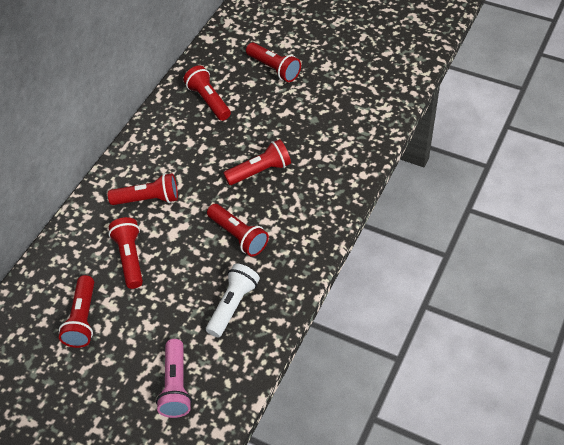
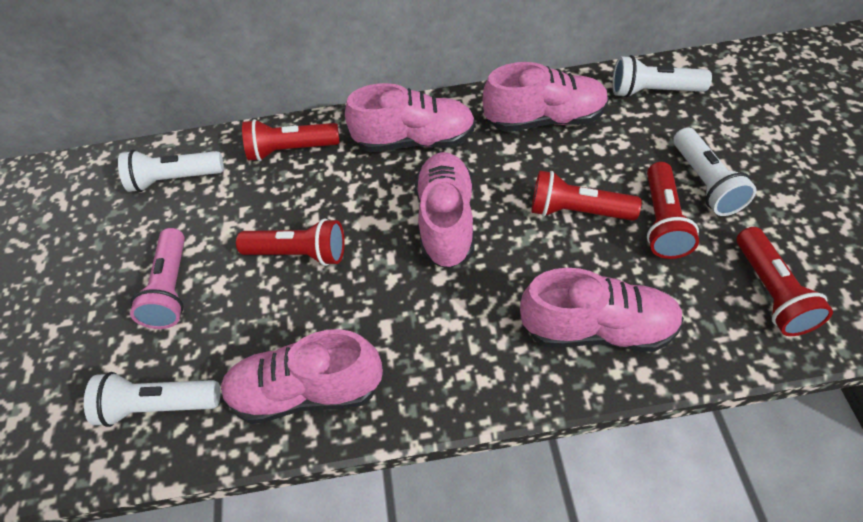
pink shoe: 0 -> 5
red flashlight: 7 -> 5
white flashlight: 1 -> 4

